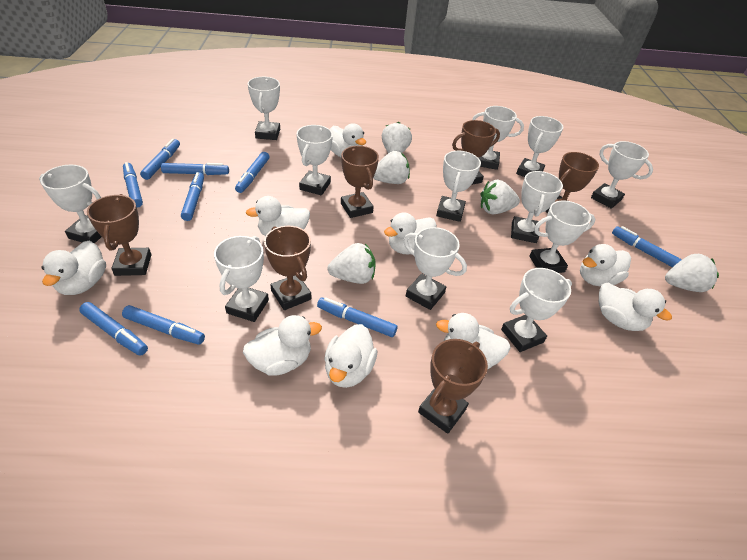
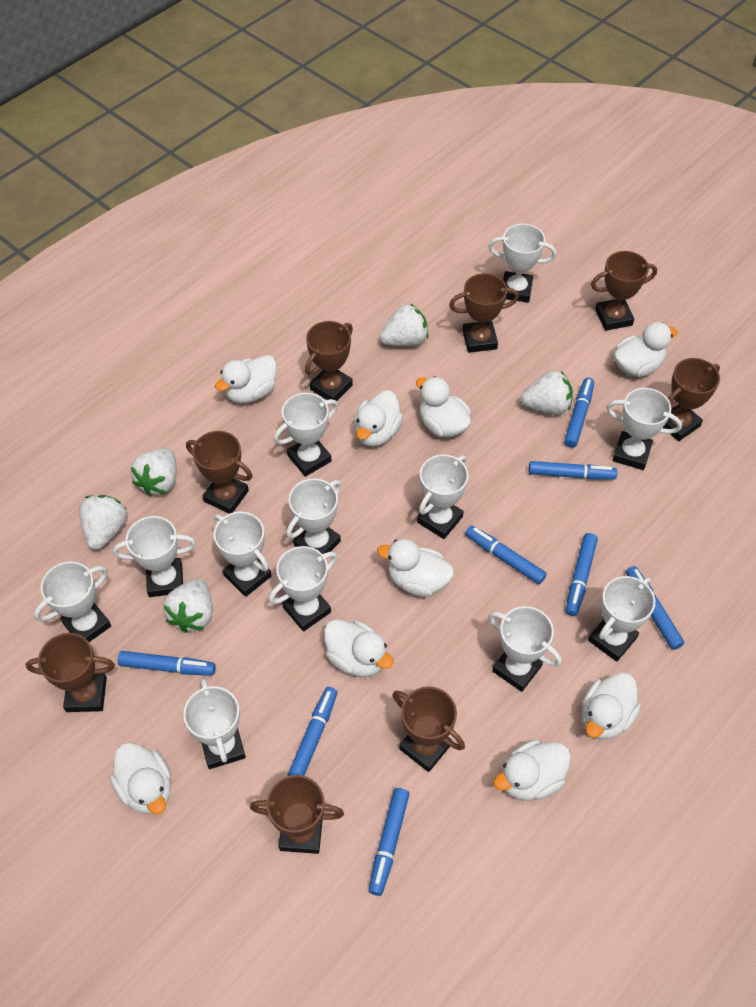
blue marker: 9 -> 8
brown trophy: 6 -> 8

